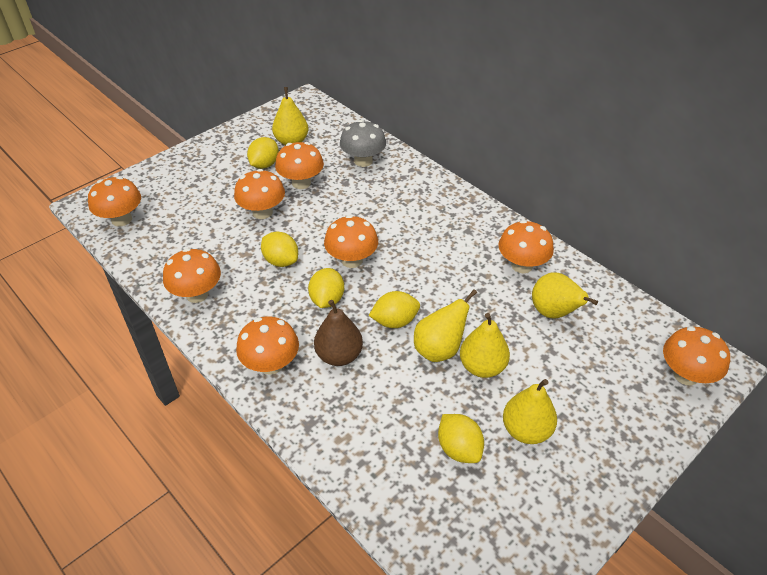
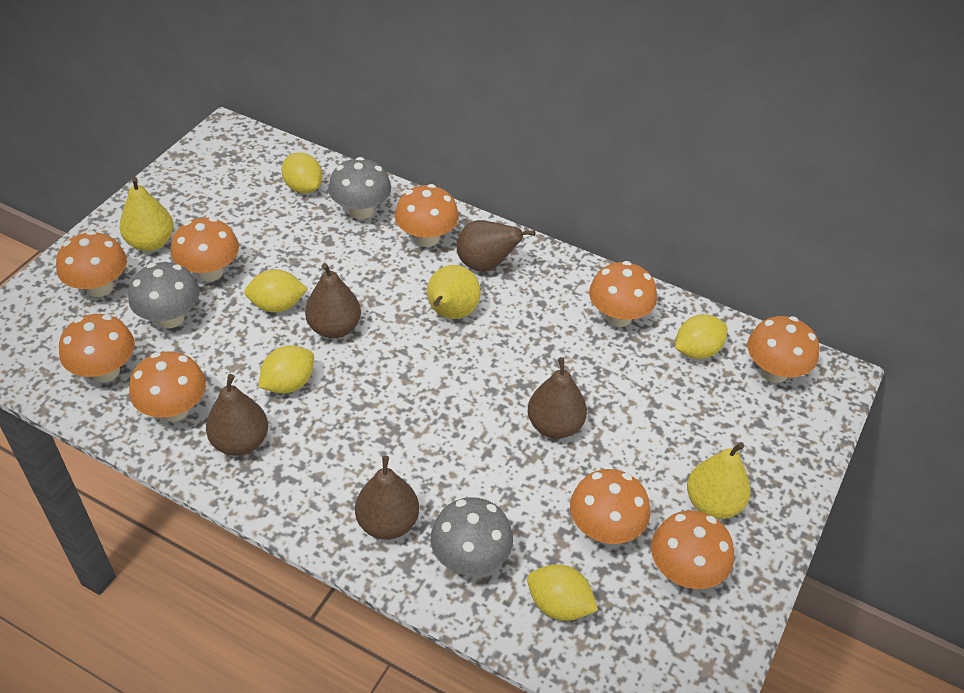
brown pear: 1 -> 5
grey mushroom: 1 -> 3
orange mushroom: 8 -> 9
yellow pear: 5 -> 3

